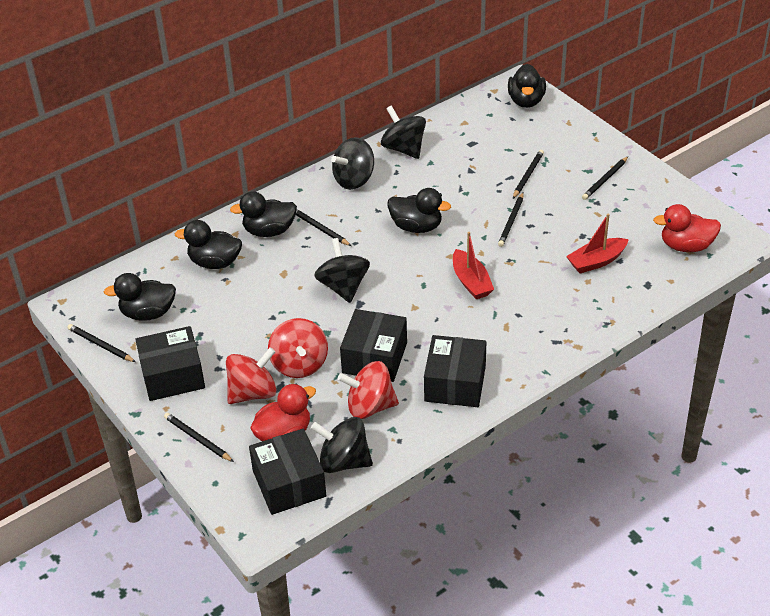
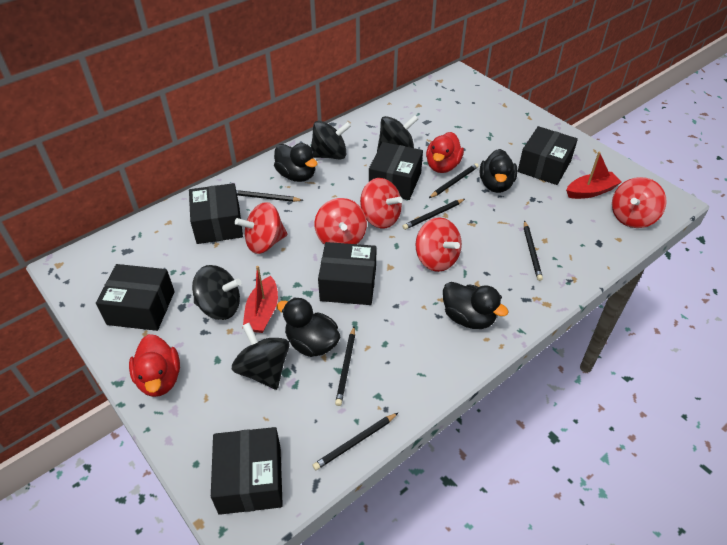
black box: 4 -> 6
black duck: 5 -> 4
red spinning top: 3 -> 5

